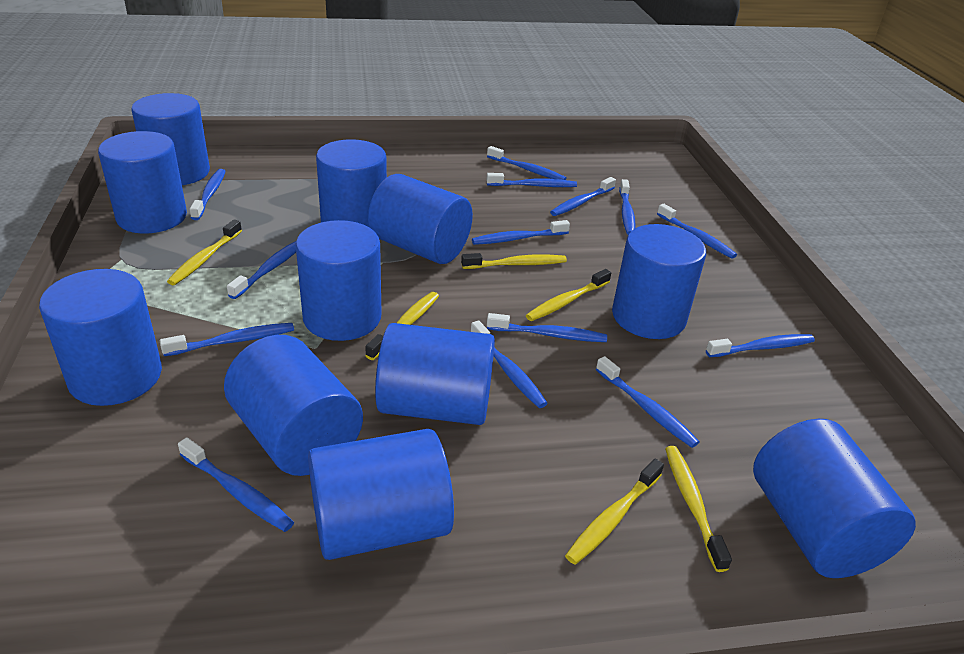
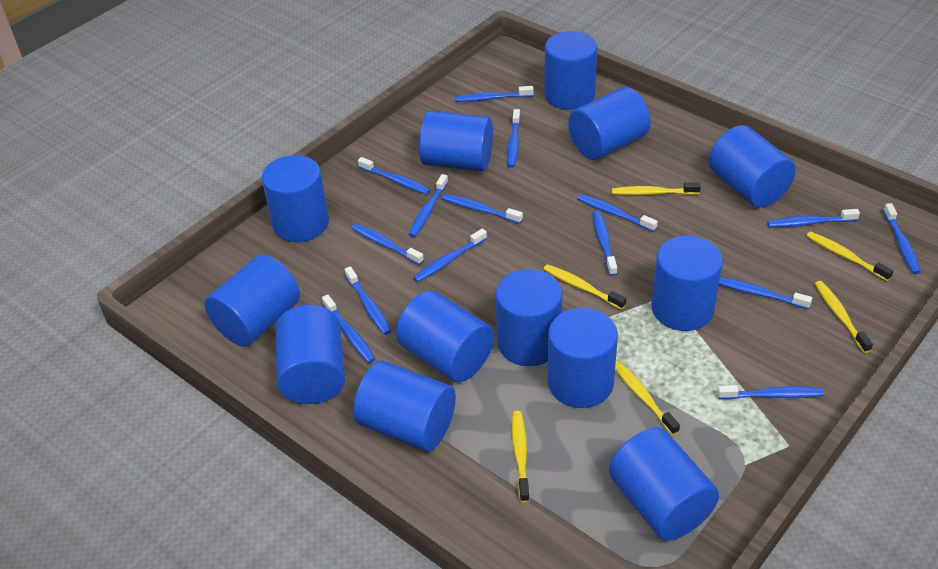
blue cylinder: 11 -> 13
blue toothbrush: 14 -> 15

